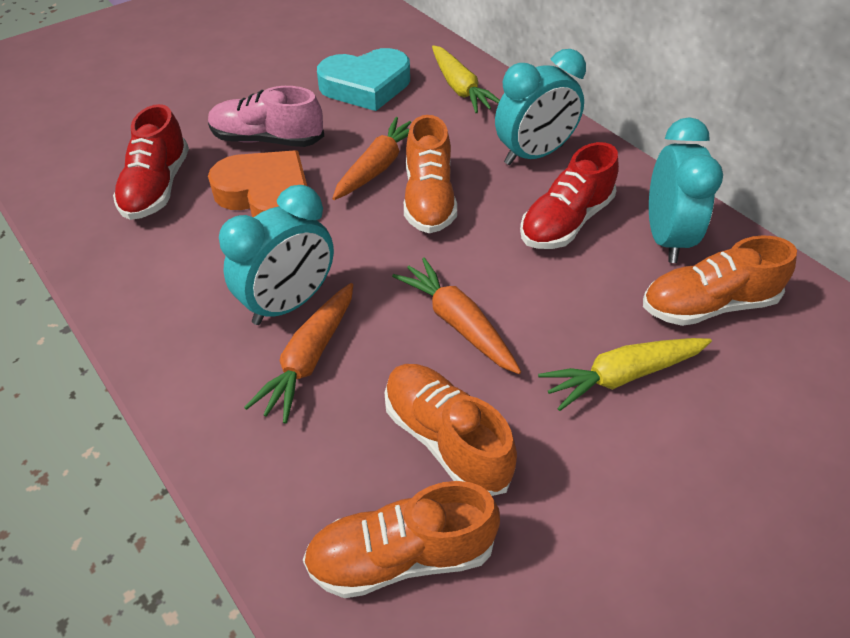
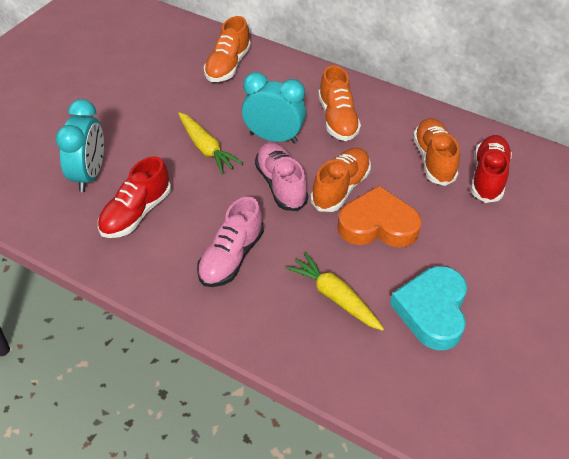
orange carrot: 3 -> 0
pink shoe: 1 -> 2
turquoise clock: 3 -> 2

